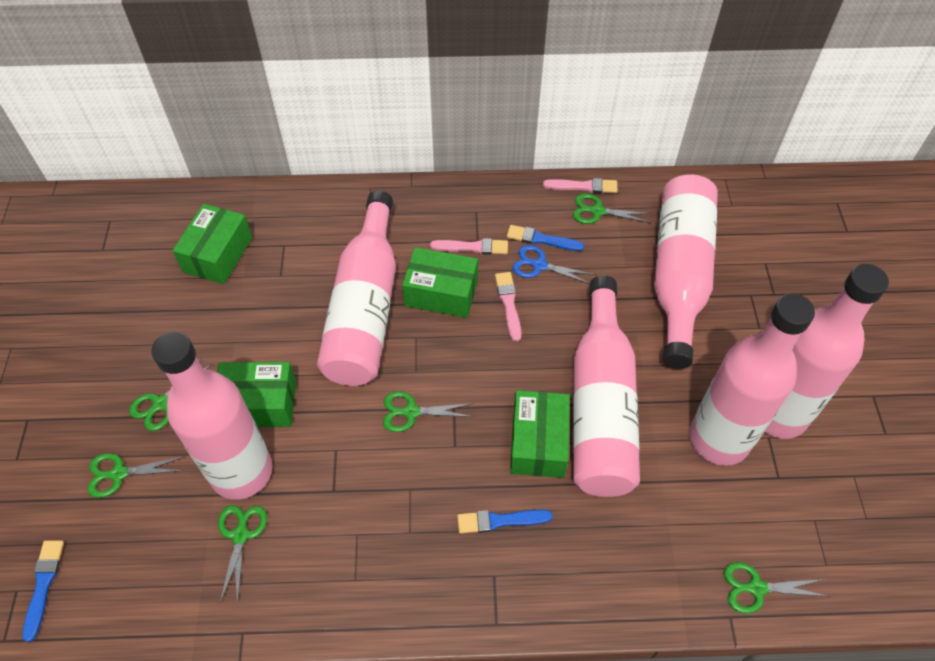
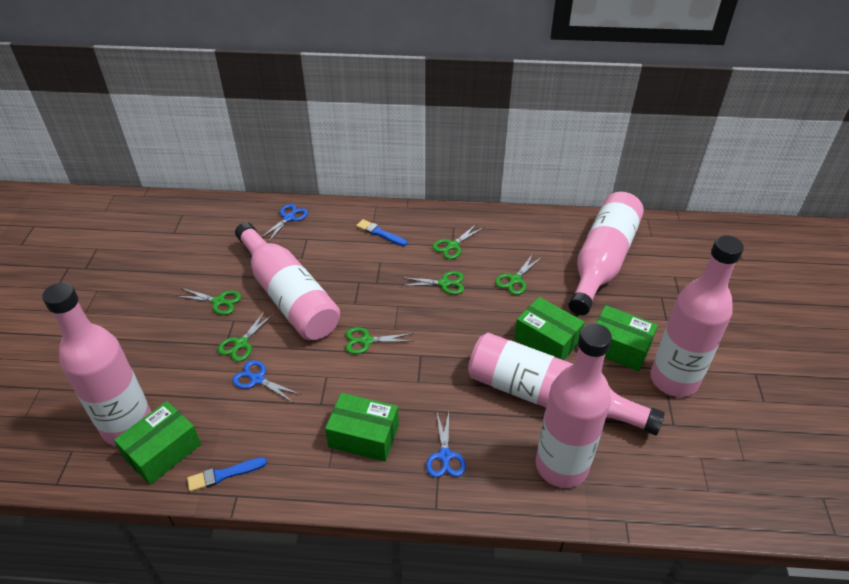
blue brush: 3 -> 2
blue scissors: 1 -> 3
pink brush: 3 -> 0

